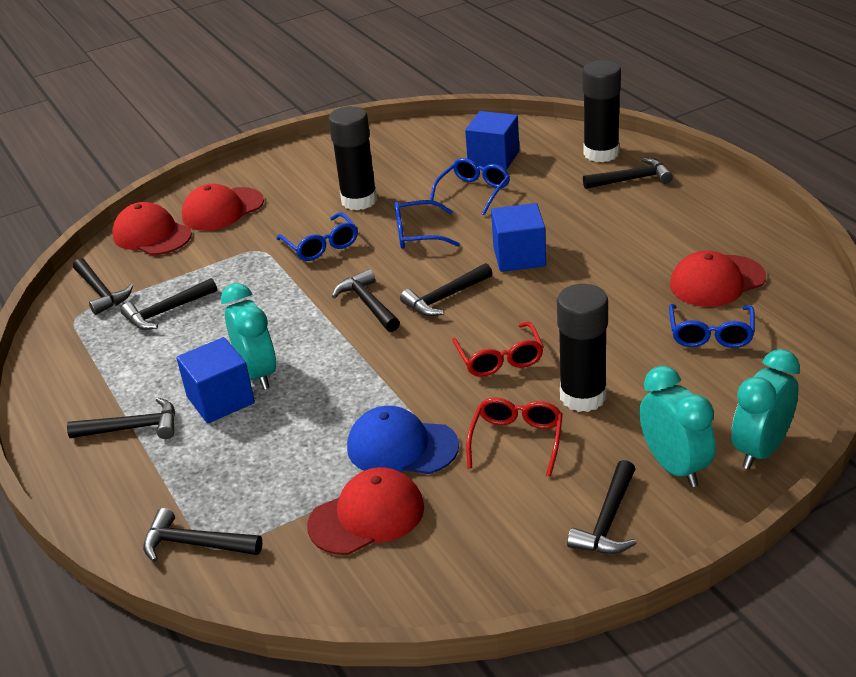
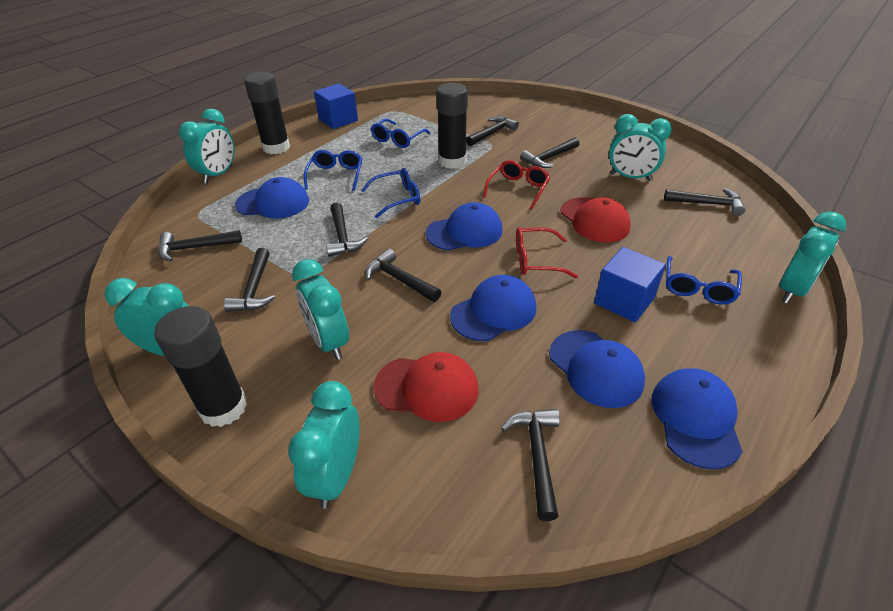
blue cap: 1 -> 5
blue cube: 3 -> 2
red cap: 4 -> 2
turquoise clock: 3 -> 6

